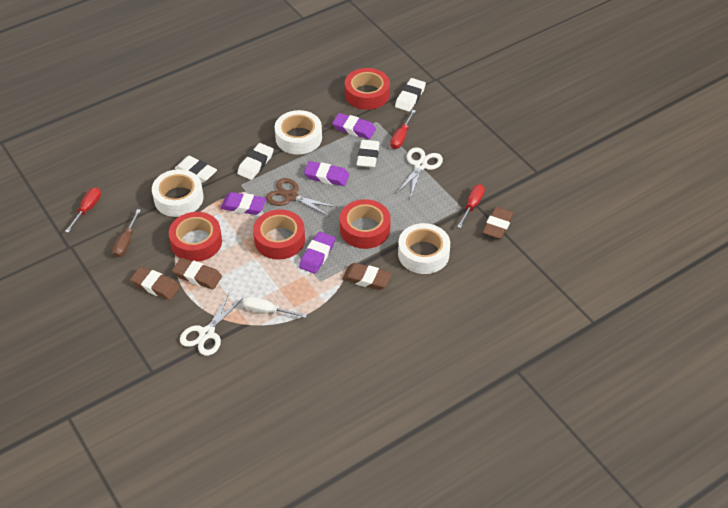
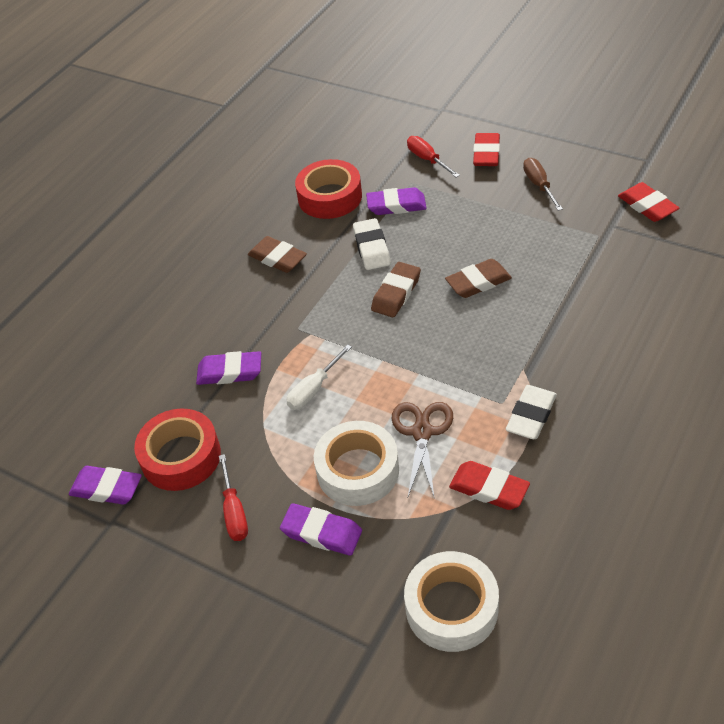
brown eraser: 4 -> 3
red eraser: 0 -> 3
red screwdriver: 3 -> 2
red tape: 4 -> 2
white eraser: 4 -> 2
white scissors: 2 -> 0
white tape: 3 -> 2

